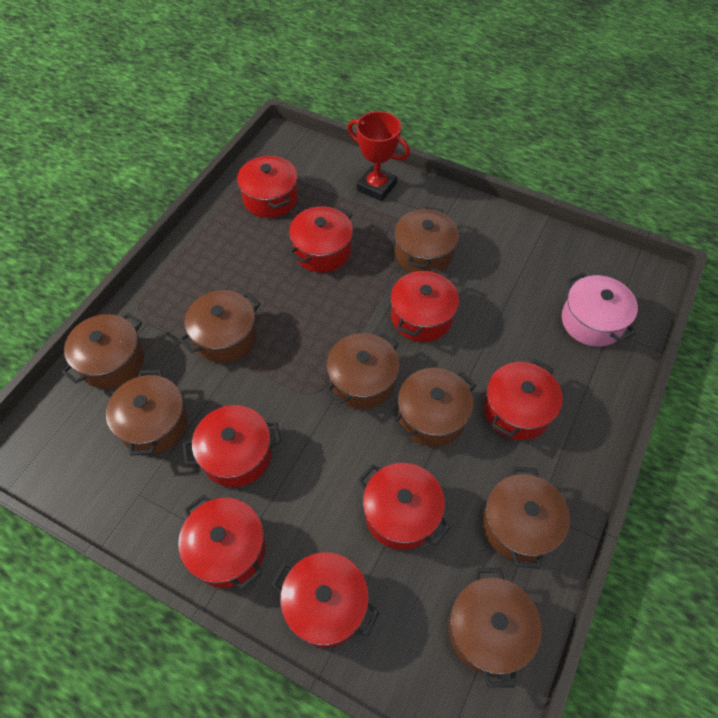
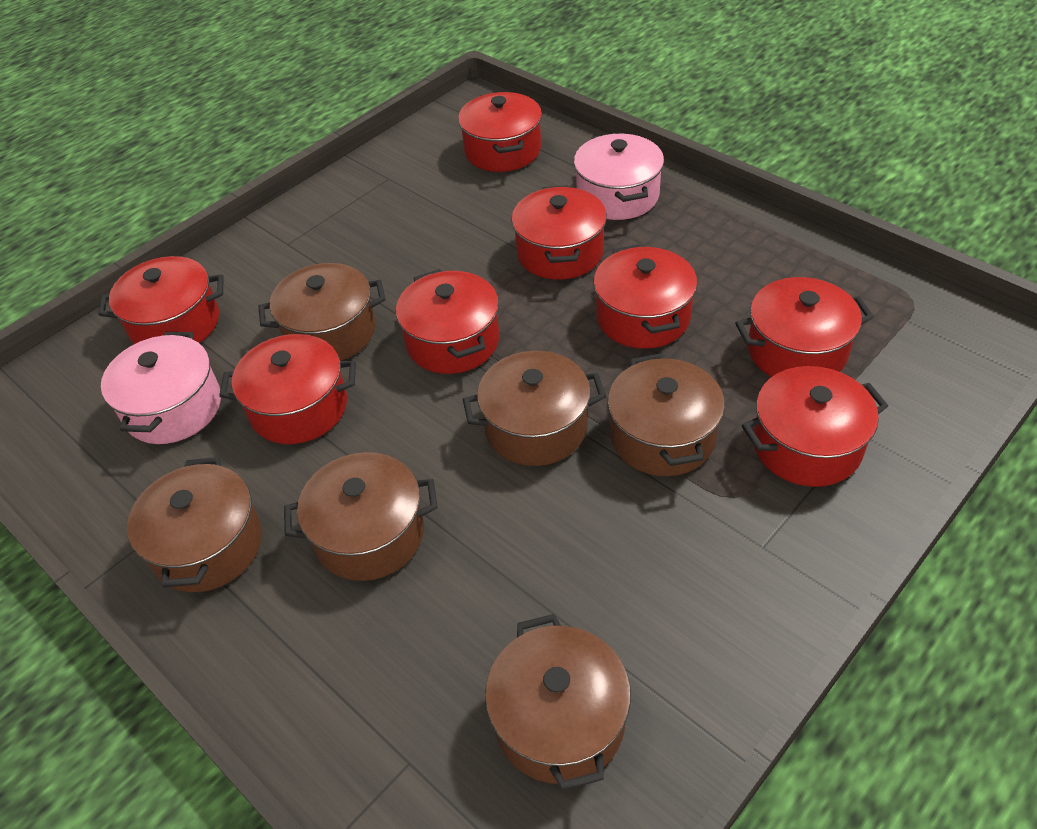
brown pot: 8 -> 6
pink pot: 1 -> 2
red trophy: 1 -> 0

